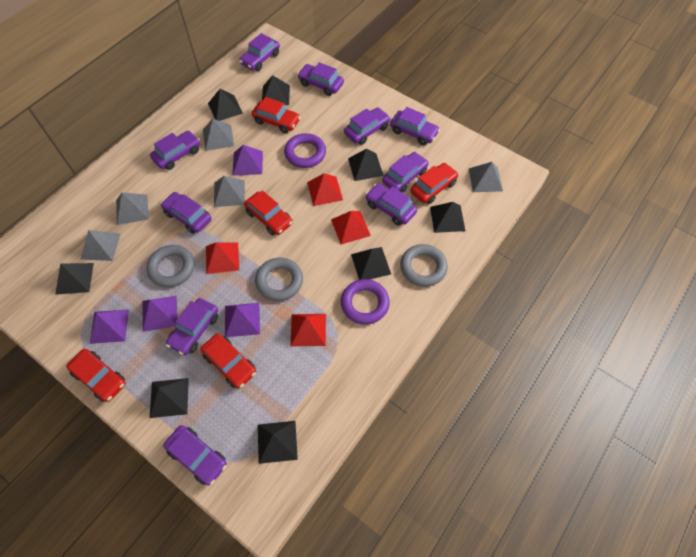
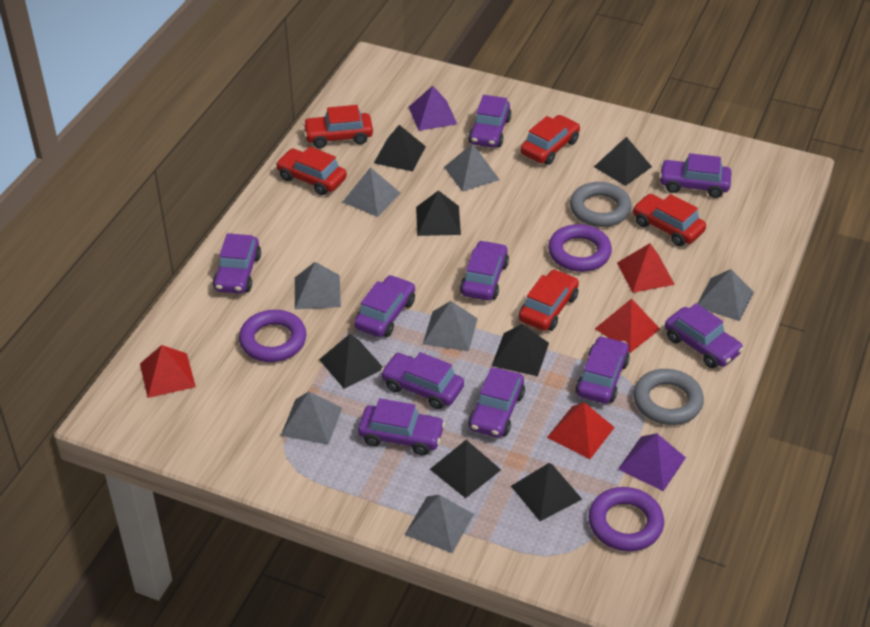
black pyramid: 8 -> 7
grey pyramid: 5 -> 7
grey ring: 3 -> 2
purple pyramid: 4 -> 2
purple ring: 2 -> 3

